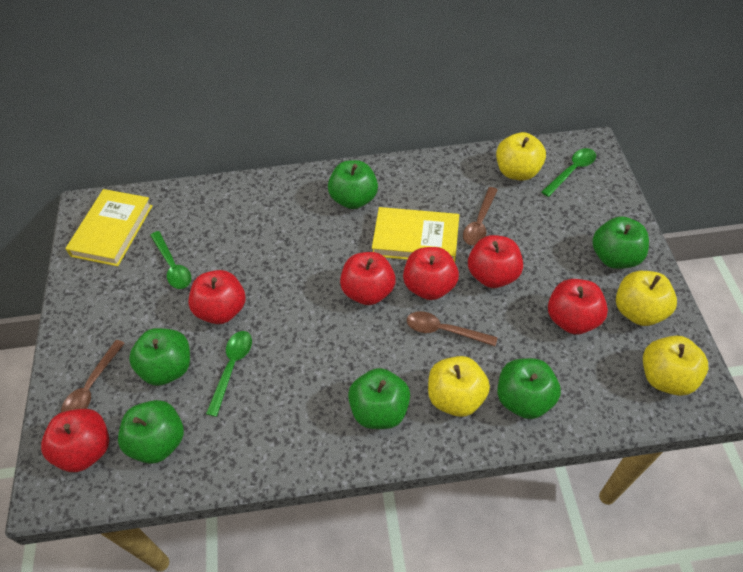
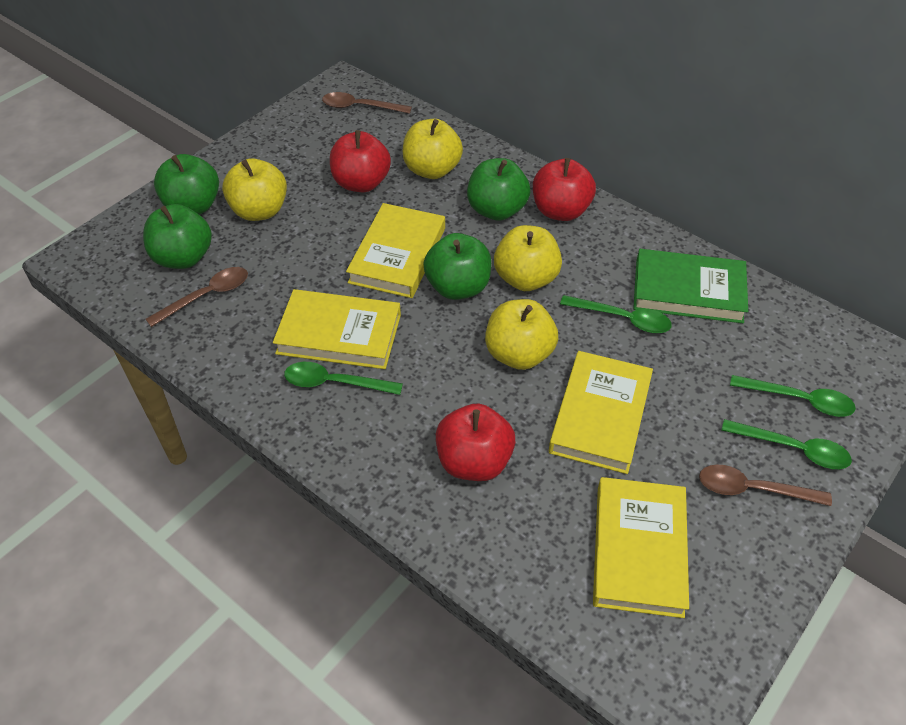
green apple: 6 -> 4
green book: 0 -> 1
green spoon: 3 -> 4
red apple: 6 -> 3
yellow book: 2 -> 4

